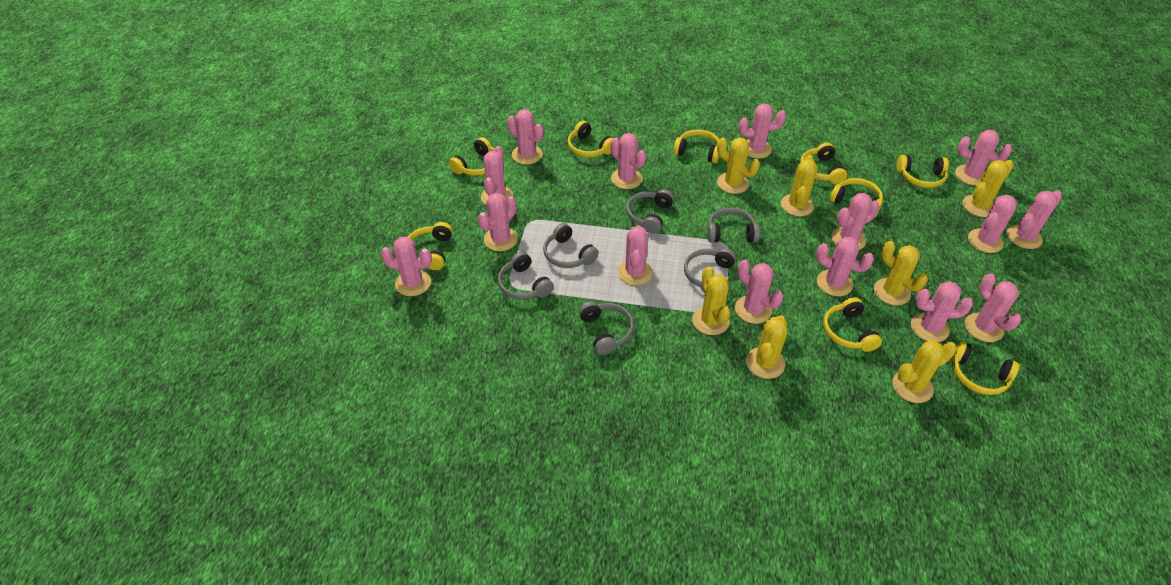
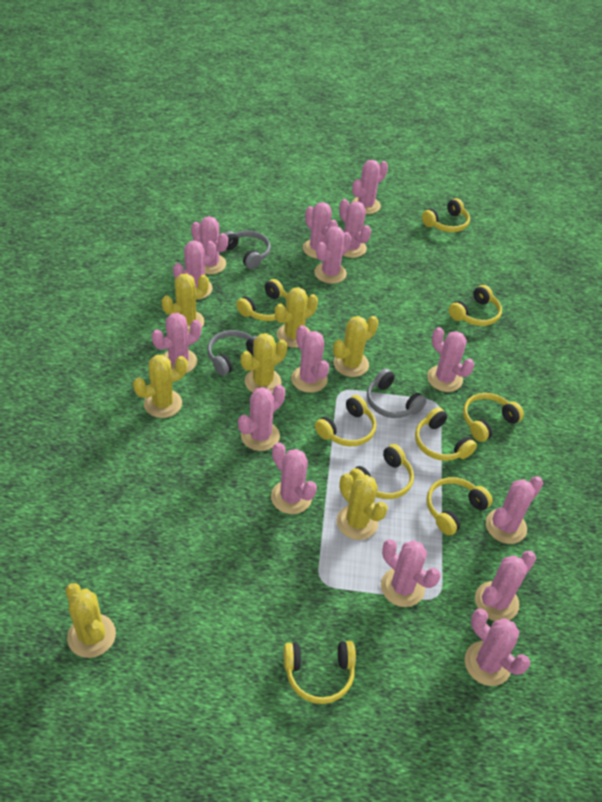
grey headphones: 6 -> 3

